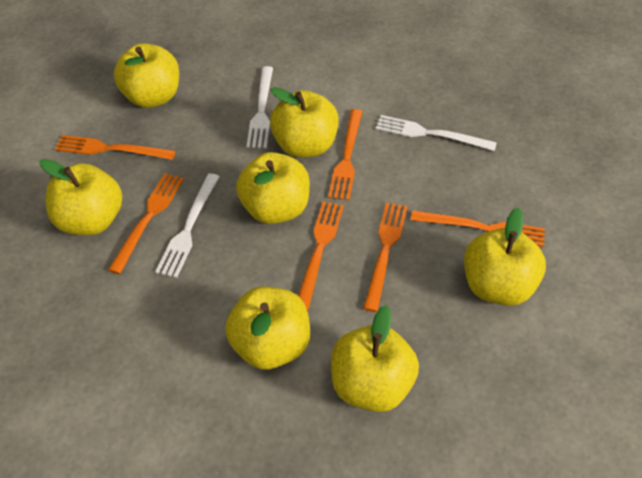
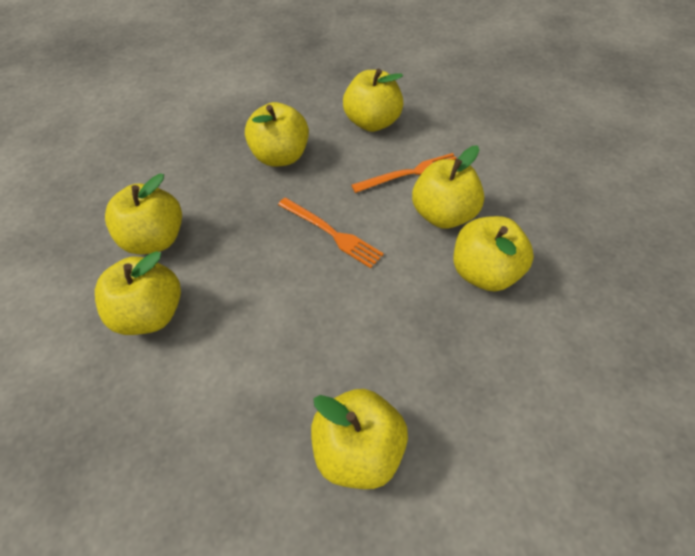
orange fork: 6 -> 2
white fork: 3 -> 0

